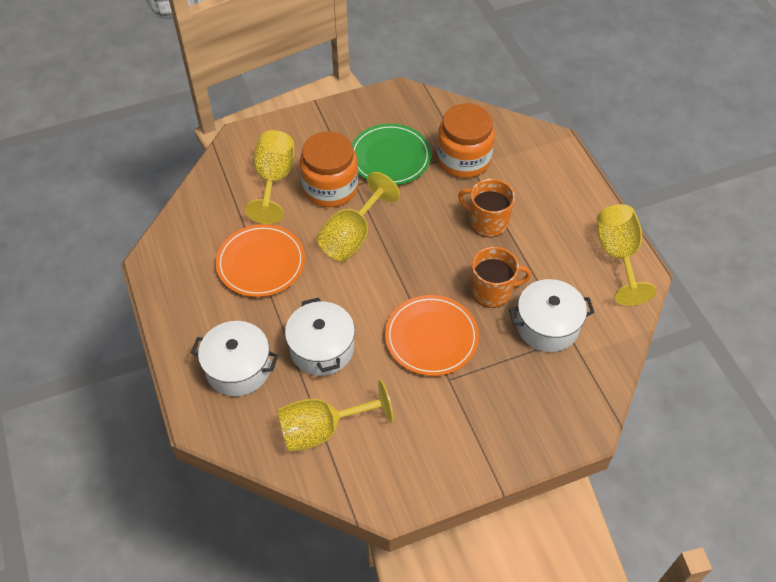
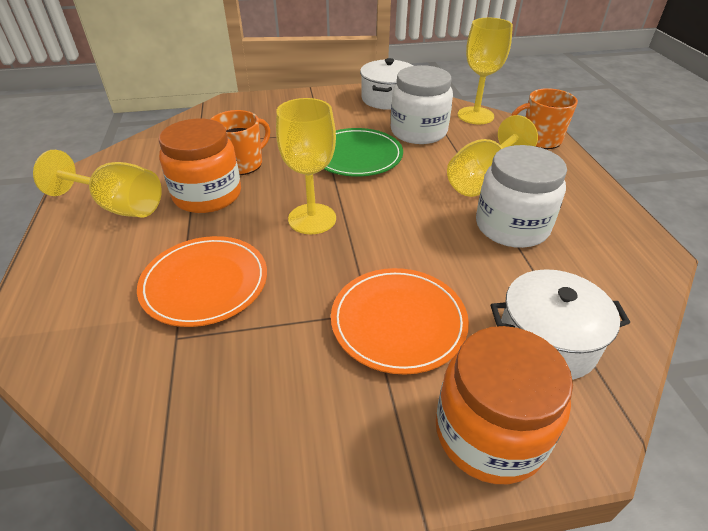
white jar: 0 -> 2
white pot: 3 -> 2

